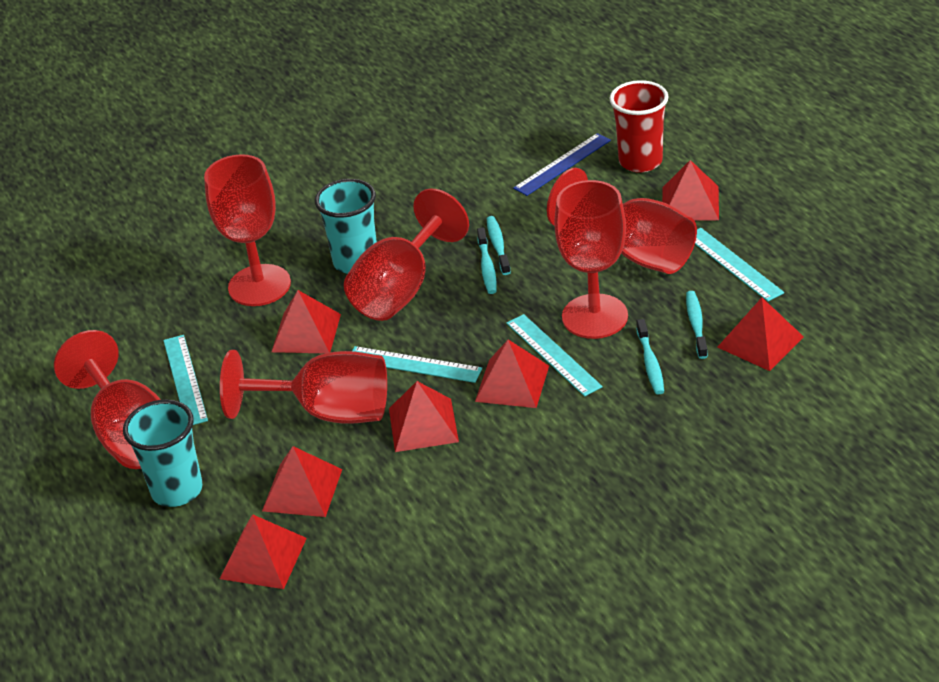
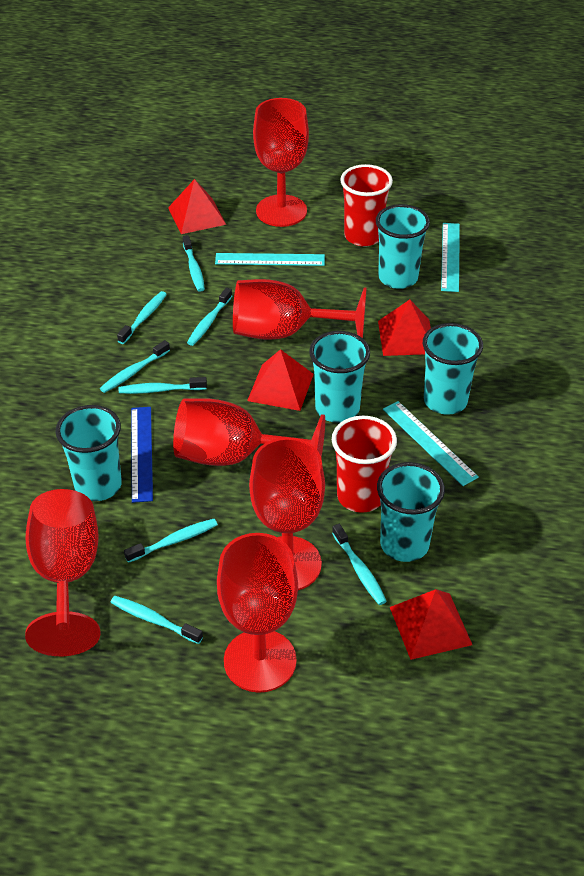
red cup: 1 -> 2
red pyramid: 7 -> 4
turquoise cup: 2 -> 5
turquoise ruler: 4 -> 3
turquoise toothbrush: 4 -> 8

